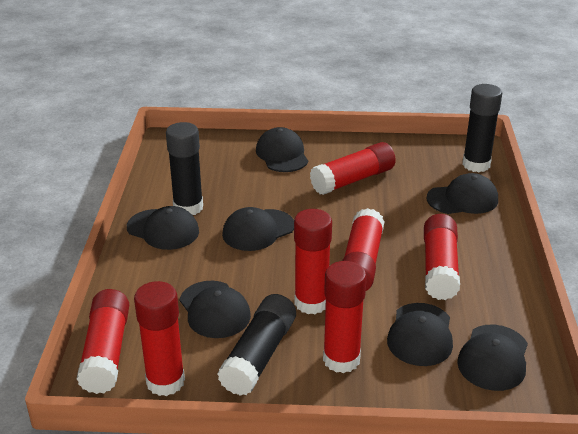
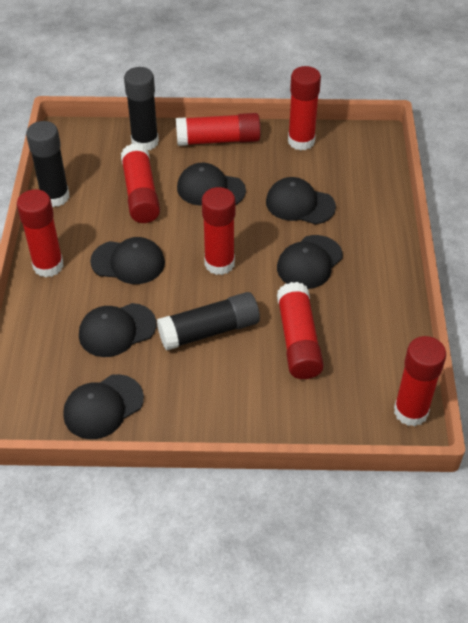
black cap: 7 -> 6

